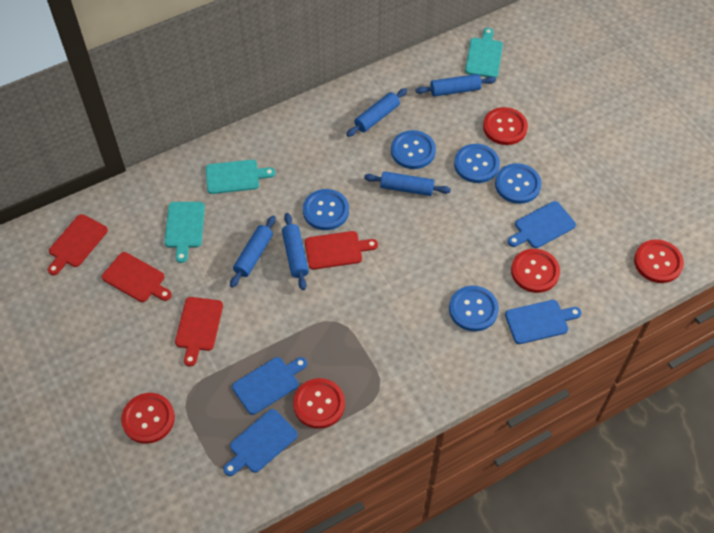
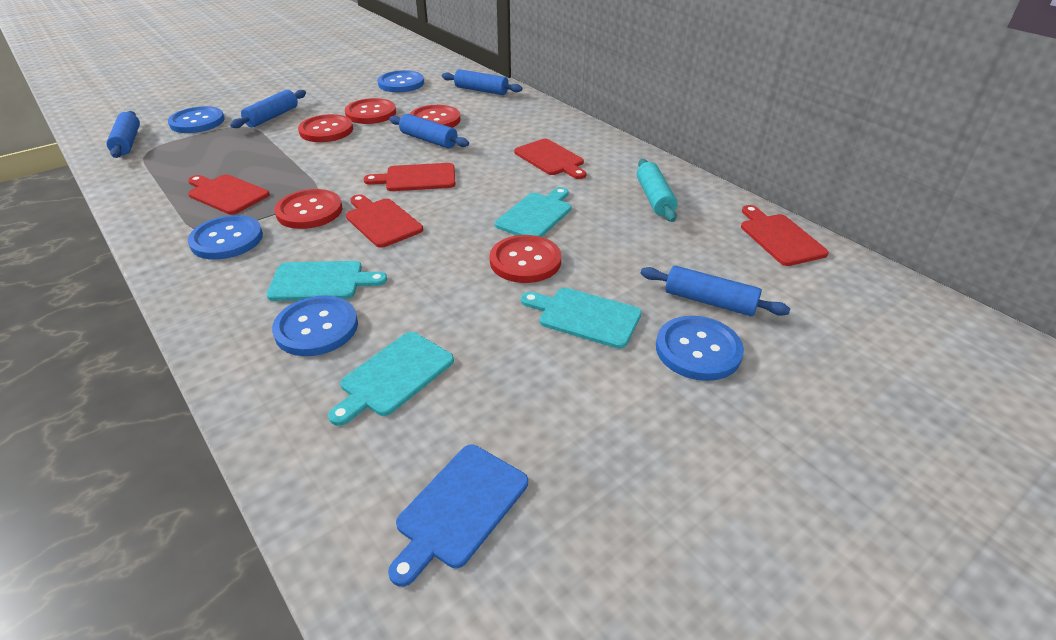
blue cutting board: 4 -> 1
red cutting board: 4 -> 5
turquoise cutting board: 3 -> 4
turquoise rolling pin: 0 -> 1

